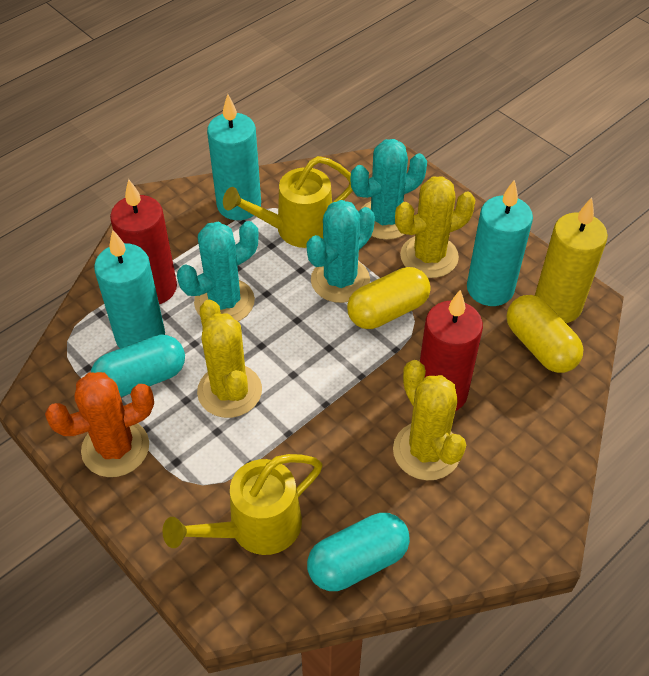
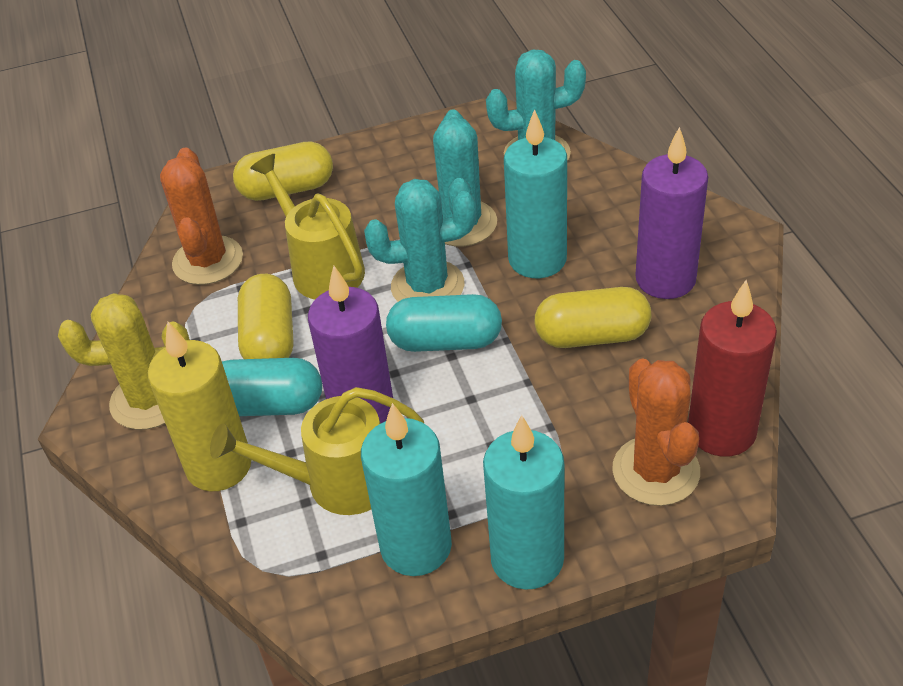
orange cactus: 1 -> 2
purple candle: 0 -> 2
red candle: 2 -> 1
yellow cactus: 3 -> 1
yellow capsule: 2 -> 3

